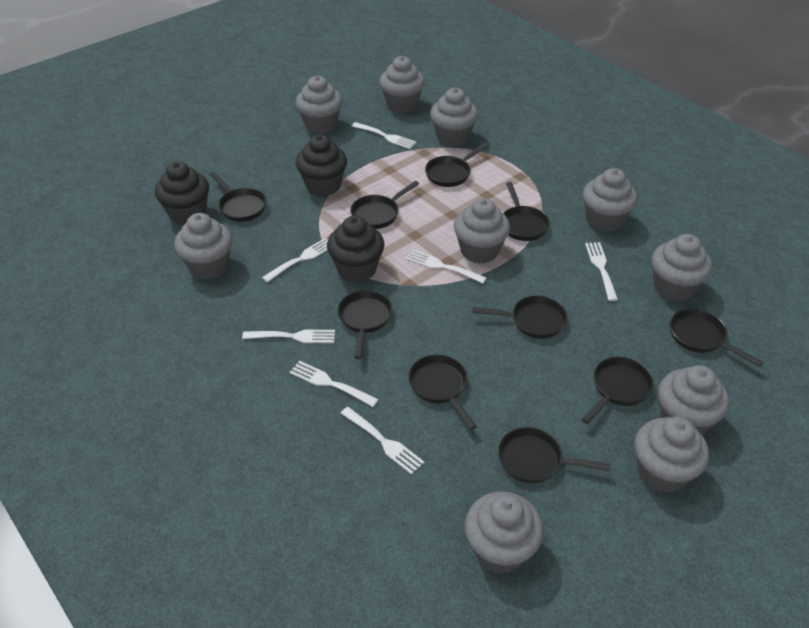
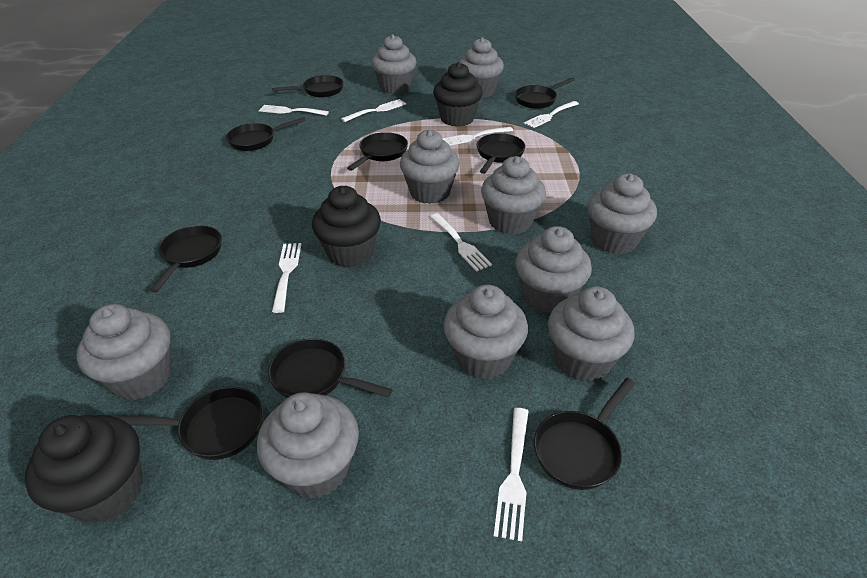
black pan: 10 -> 9

